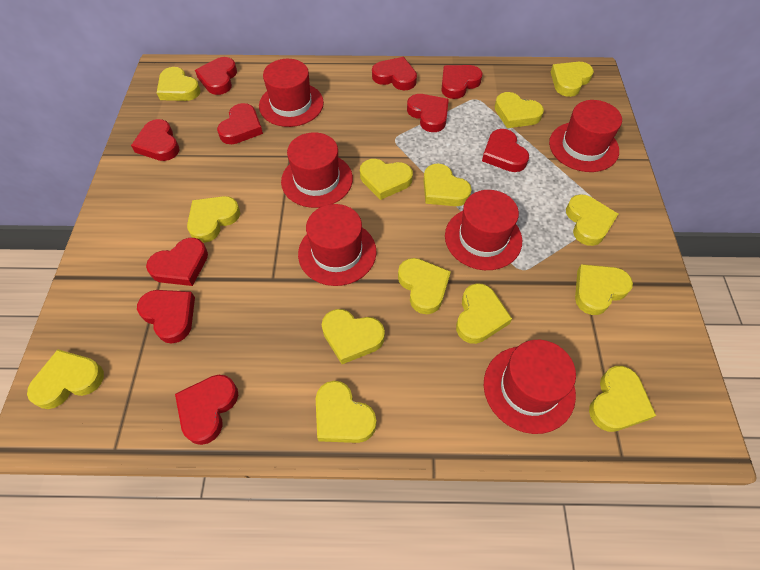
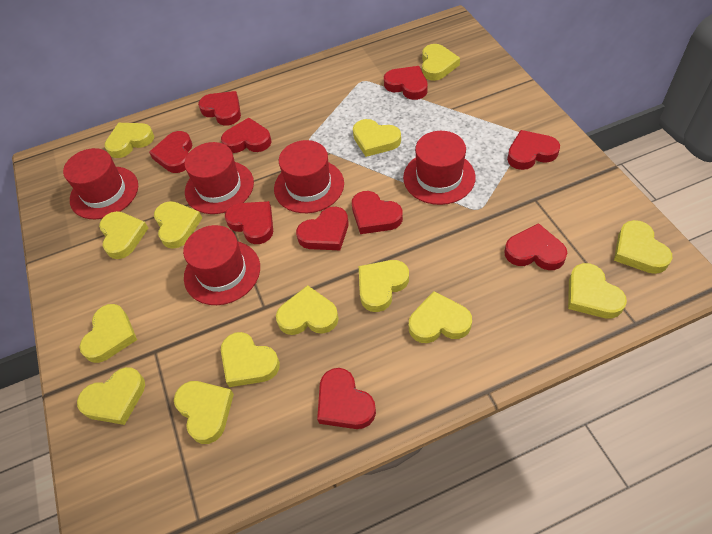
red hat: 6 -> 5

